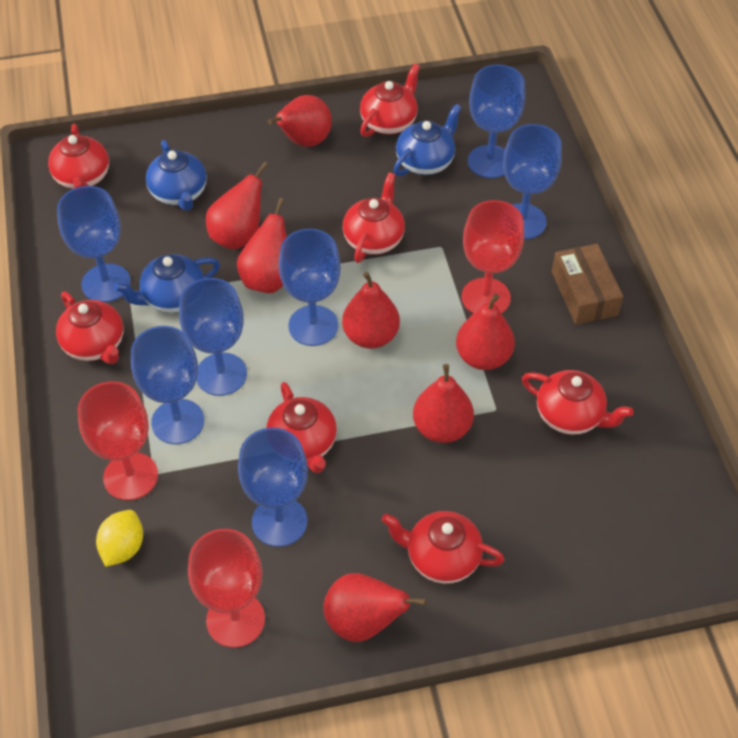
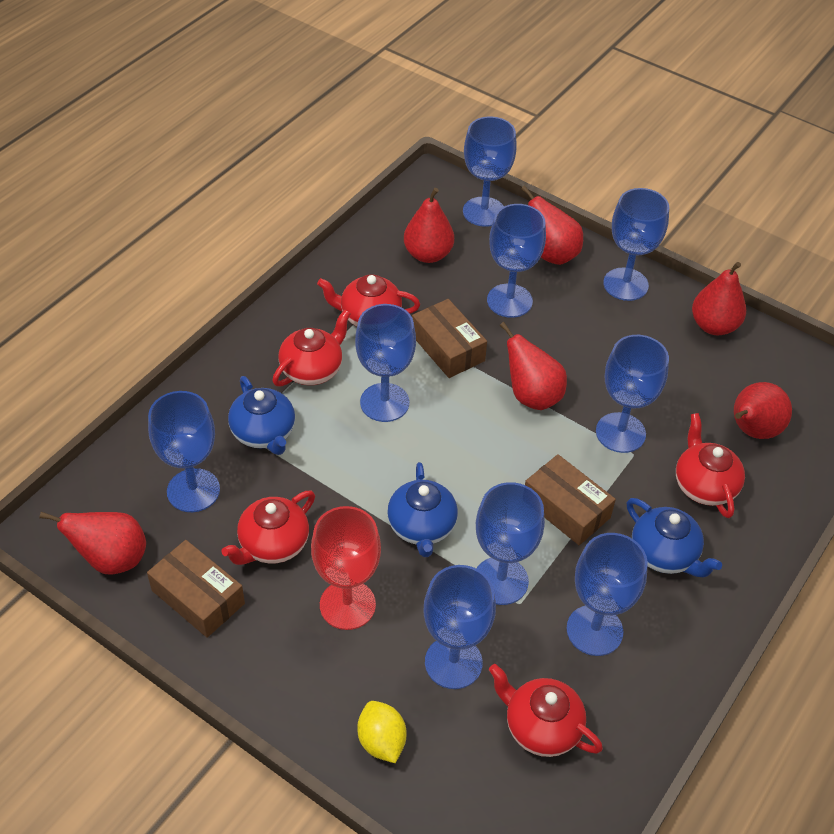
blue goblet: 7 -> 9
brown box: 1 -> 3
red goblet: 3 -> 1
red pear: 7 -> 6
red teapot: 7 -> 5

